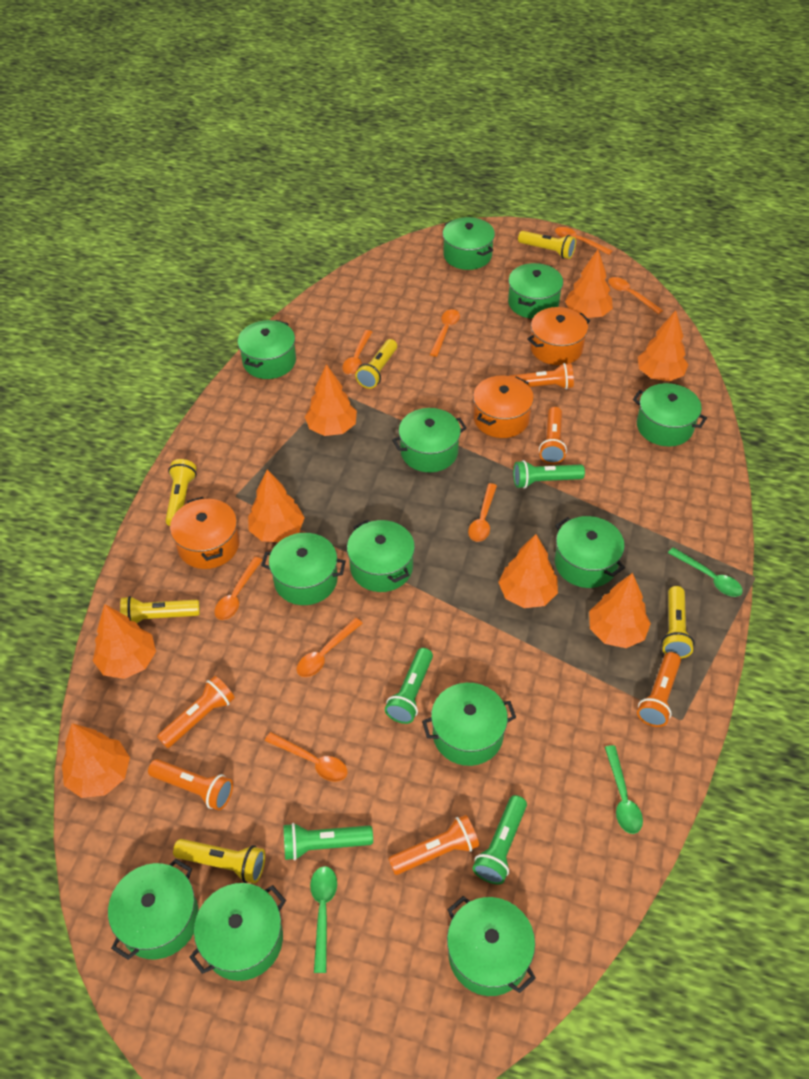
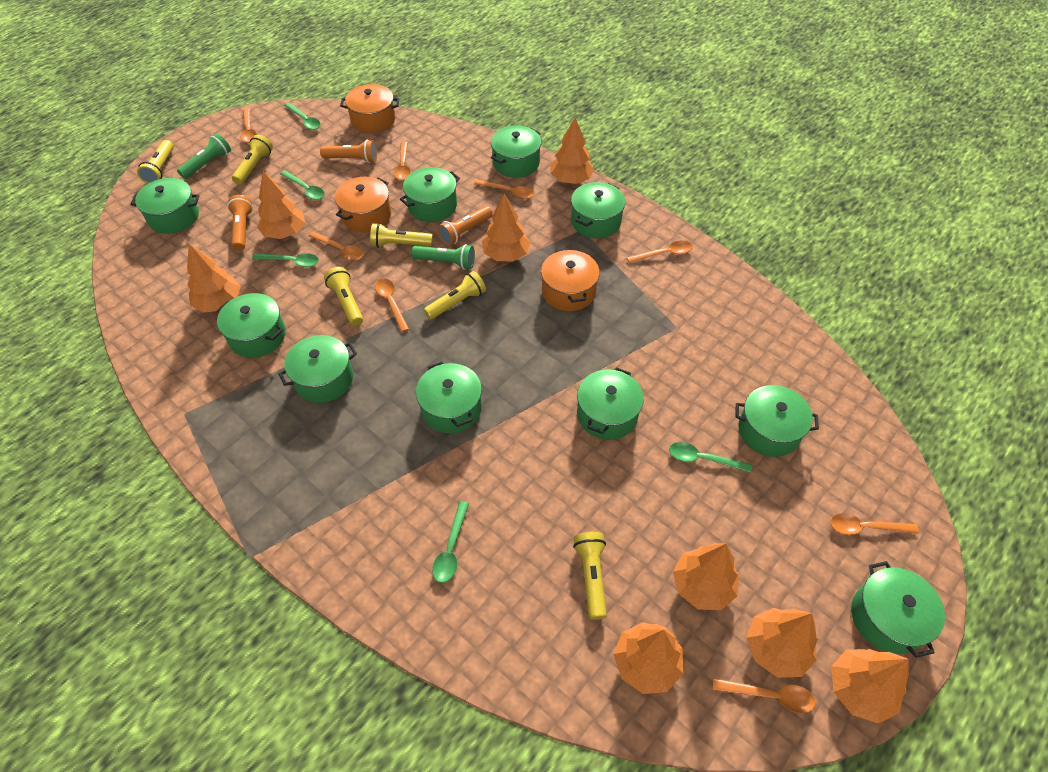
green flashlight: 4 -> 2
green pot: 12 -> 10
green spoon: 3 -> 5
orange flashlight: 6 -> 3

